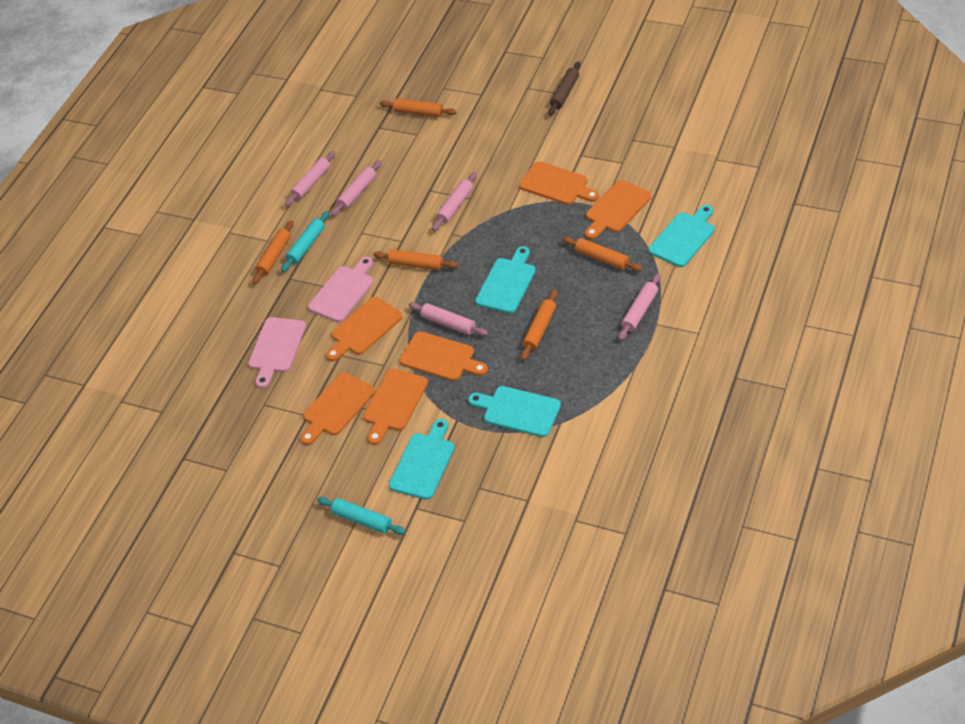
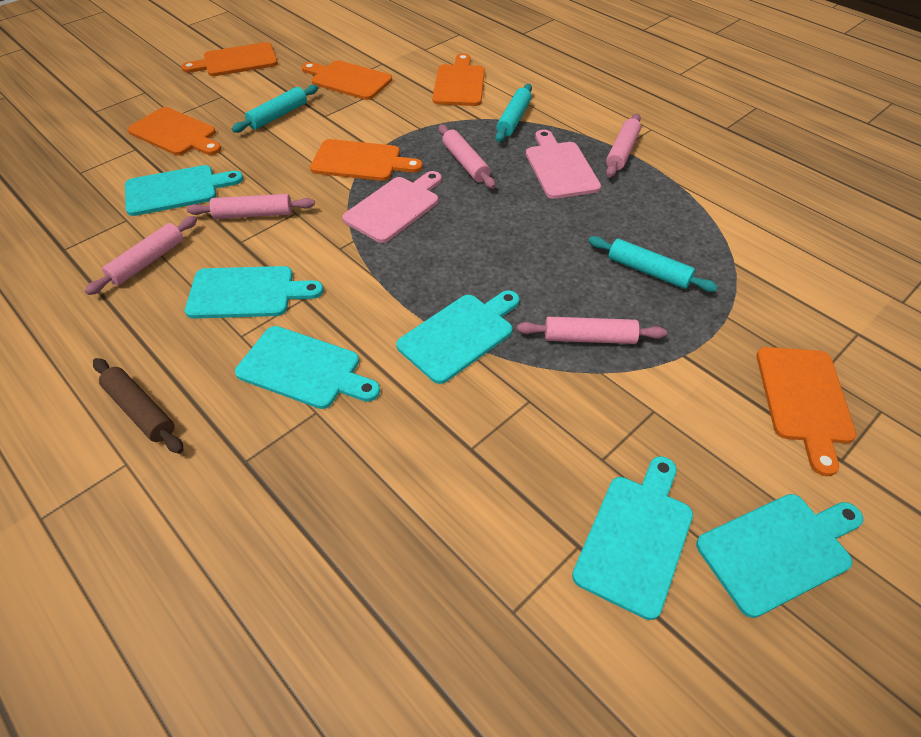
orange rolling pin: 5 -> 0
turquoise cutting board: 4 -> 6
turquoise rolling pin: 2 -> 3

